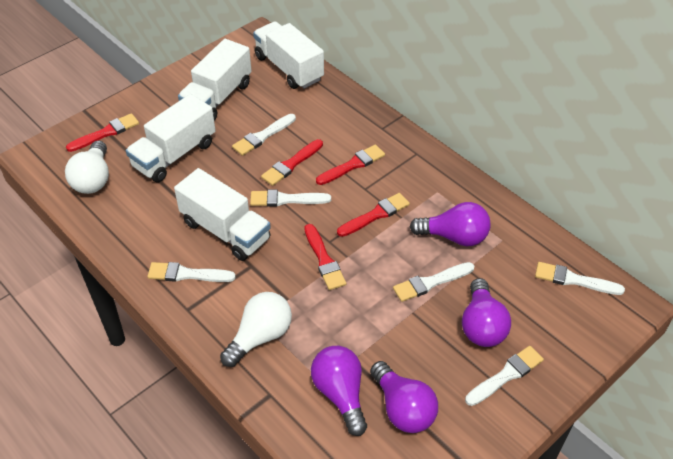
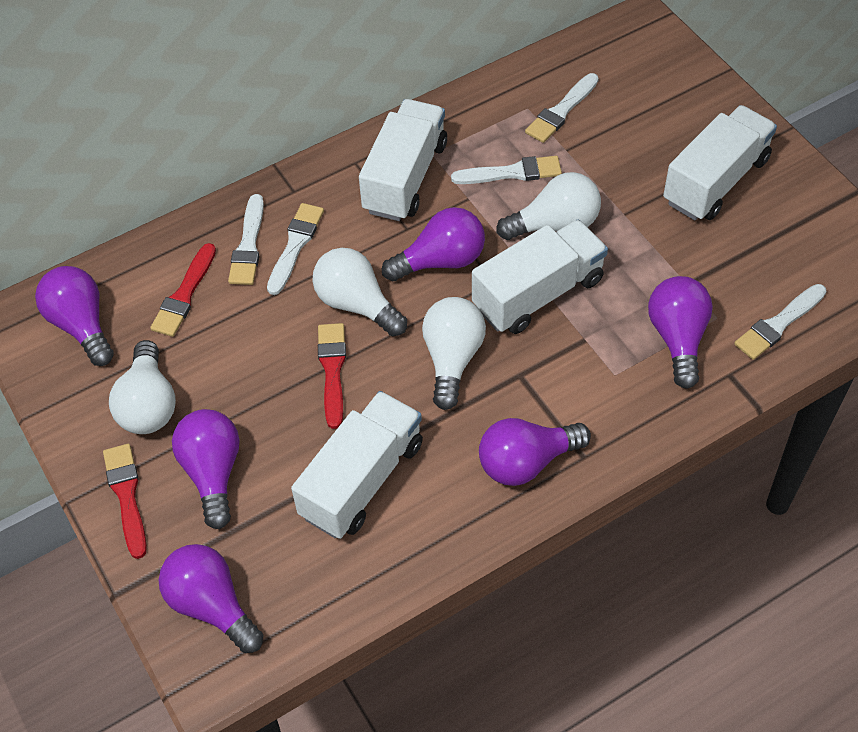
purple light bulb: 4 -> 6
red brush: 5 -> 3
white brush: 6 -> 5
white light bulb: 2 -> 4

